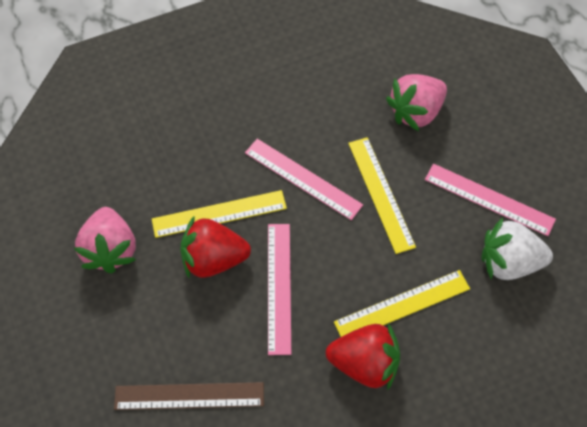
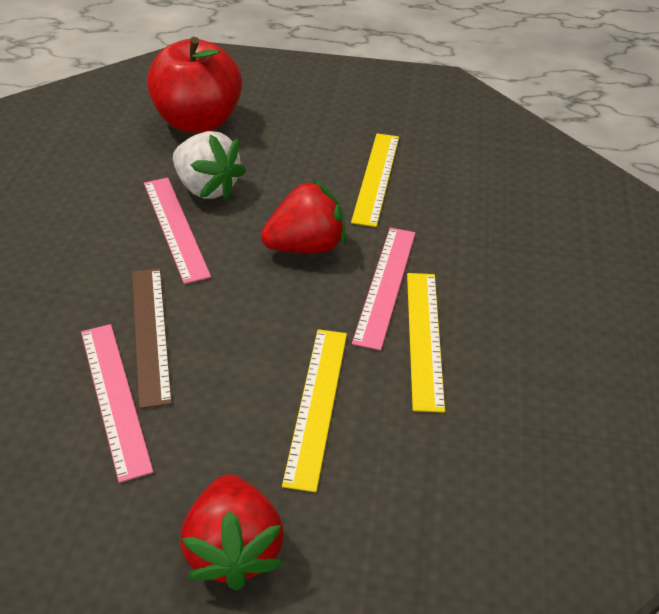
pink strawberry: 2 -> 0
red apple: 0 -> 1

